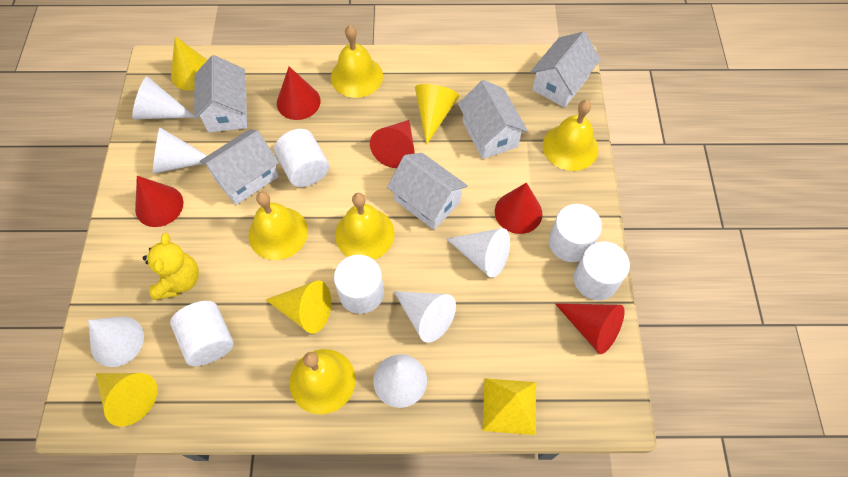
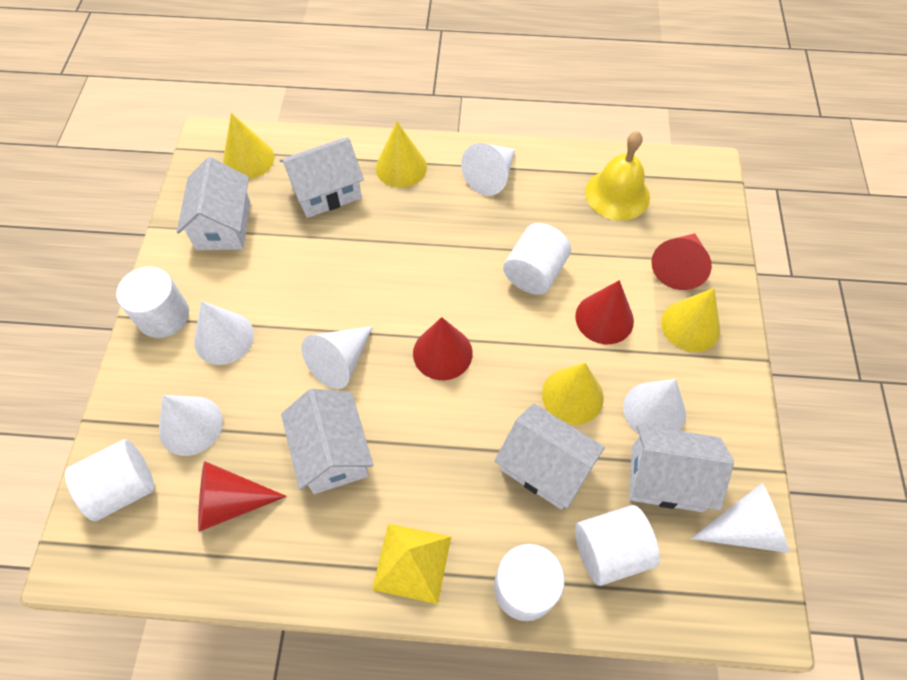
red cone: 5 -> 4
yellow bell: 5 -> 1
yellow teddy bear: 1 -> 0

